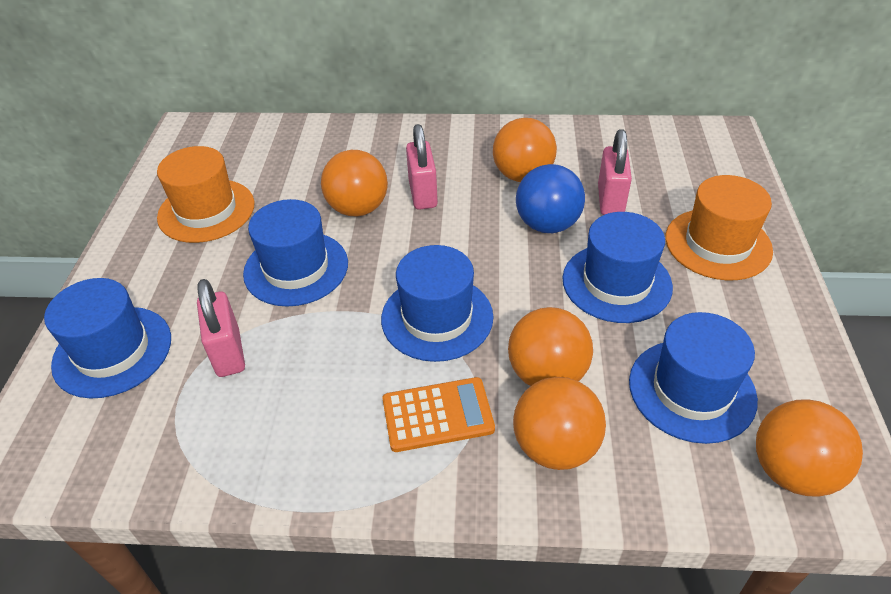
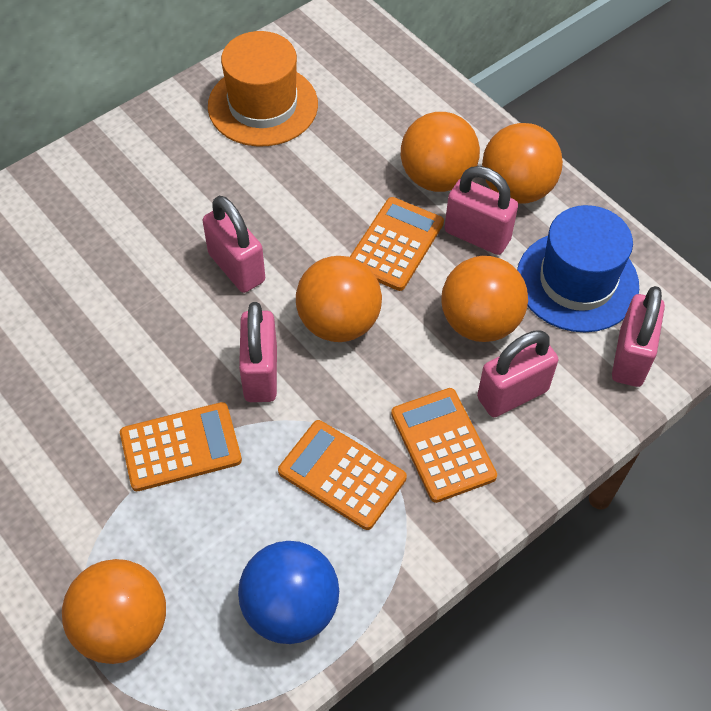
blue hat: 5 -> 1
orange calculator: 1 -> 4
orange hat: 2 -> 1
pink padlock: 3 -> 5

